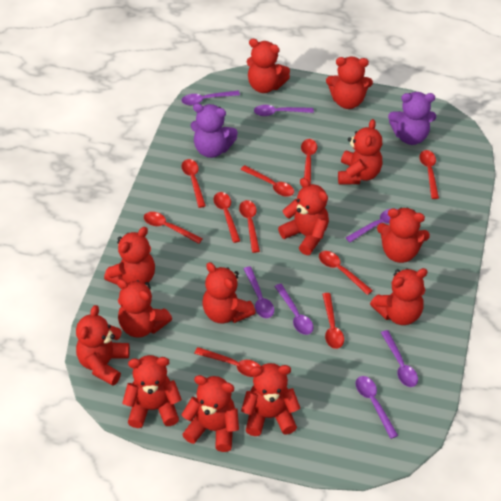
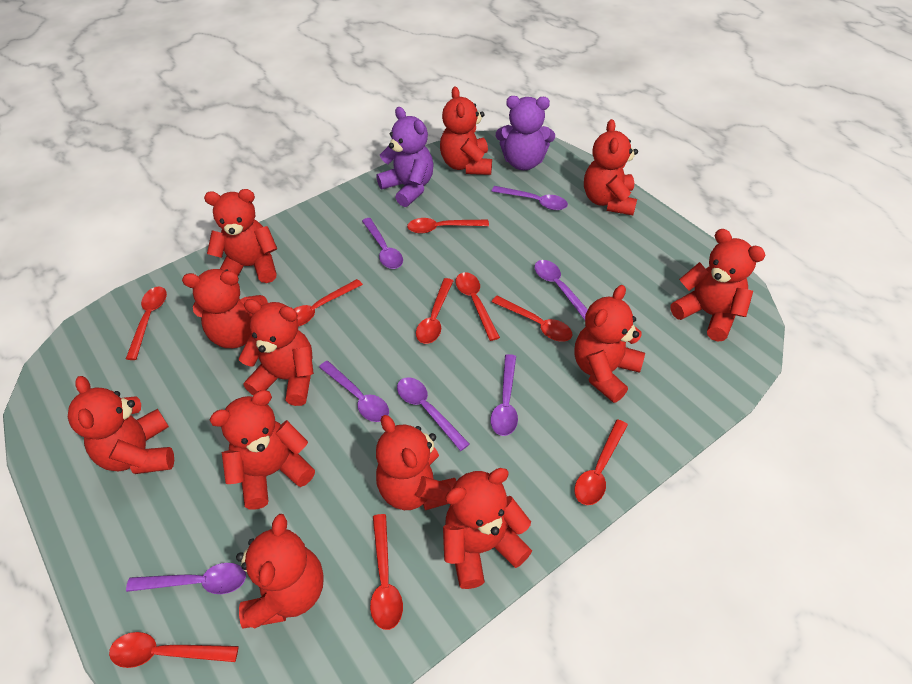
red spoon: 10 -> 9
red teddy bear: 13 -> 12

